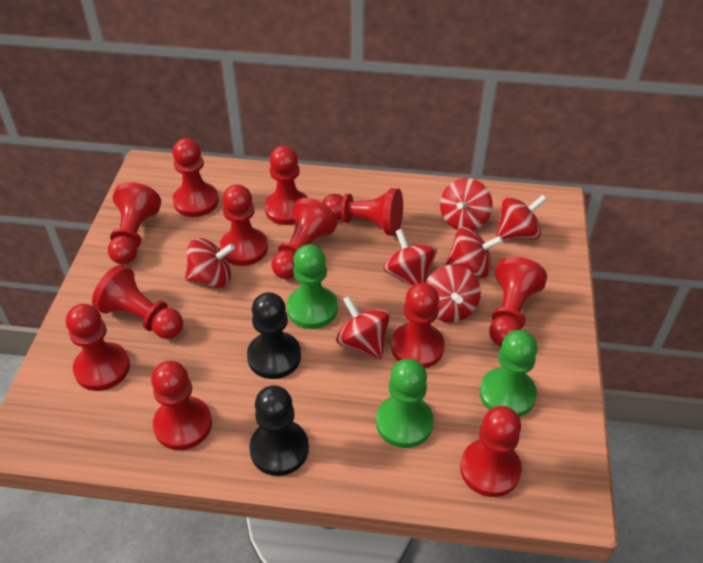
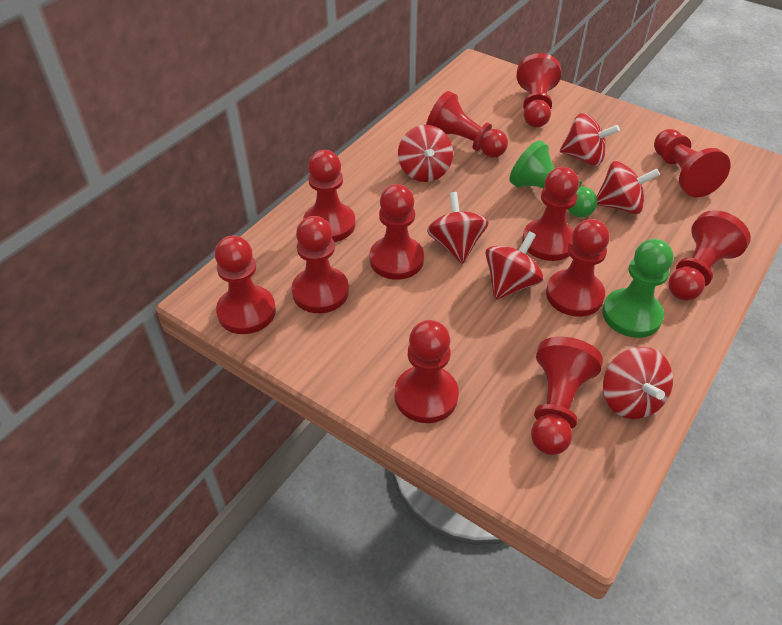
black pawn: 2 -> 0
green pawn: 3 -> 2
red spinning top: 7 -> 6

